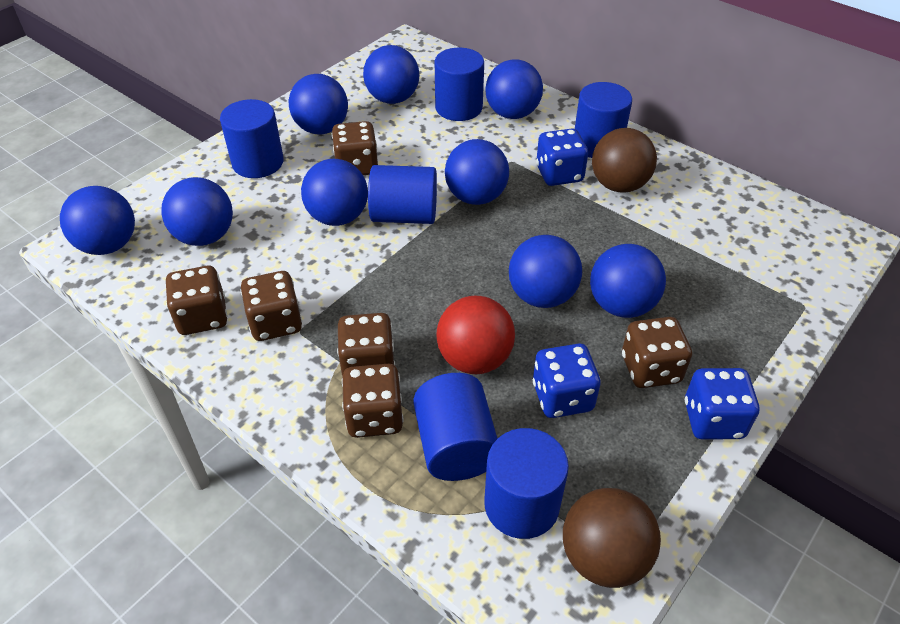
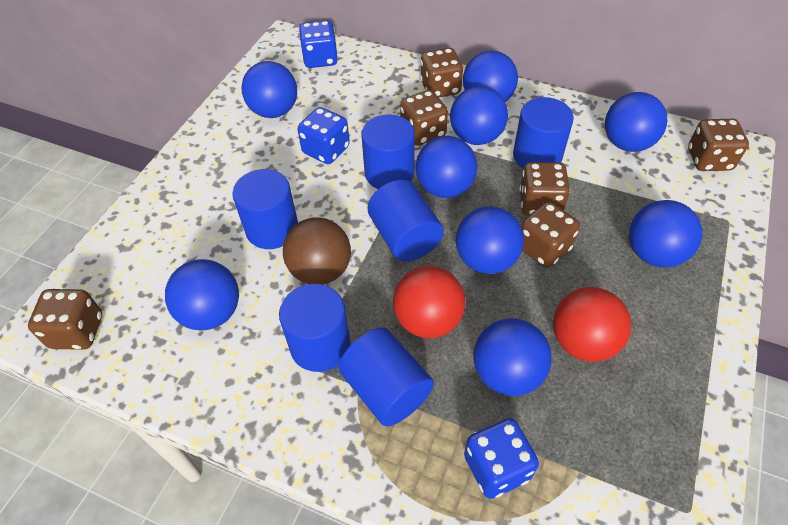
brown ball: 2 -> 1
red ball: 1 -> 2

